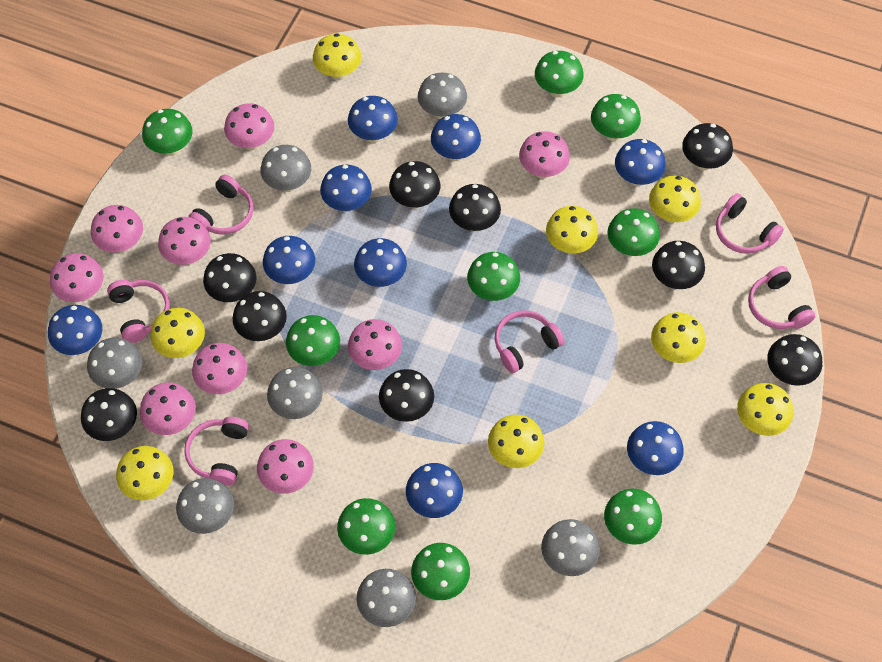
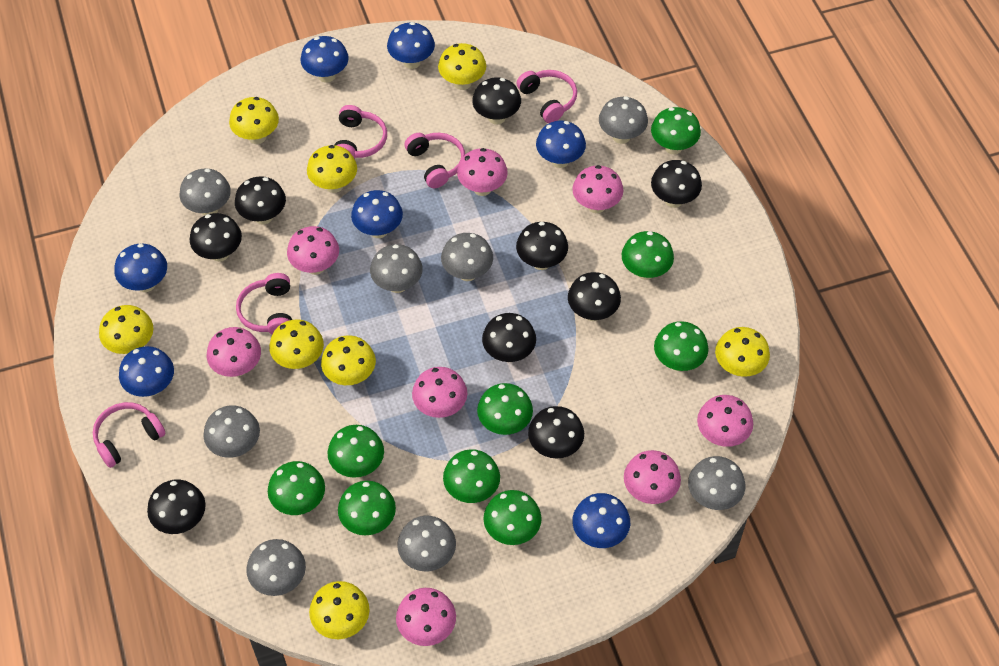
blue mushroom: 9 -> 7
grey mushroom: 7 -> 8
pink headphones: 6 -> 5
pink mushroom: 9 -> 8

